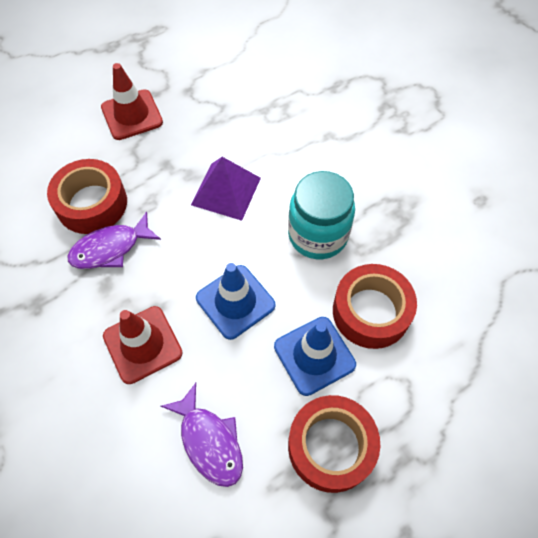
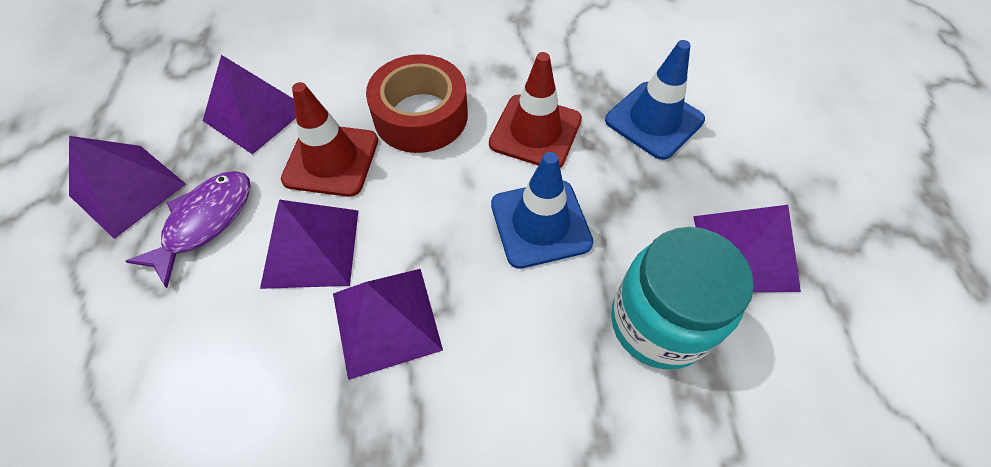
purple fish: 2 -> 1
purple pyramid: 1 -> 5
red tape: 3 -> 1

